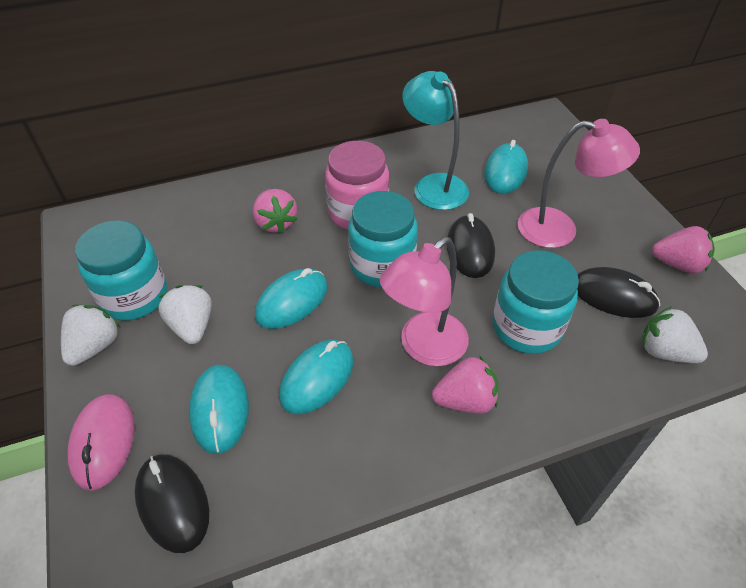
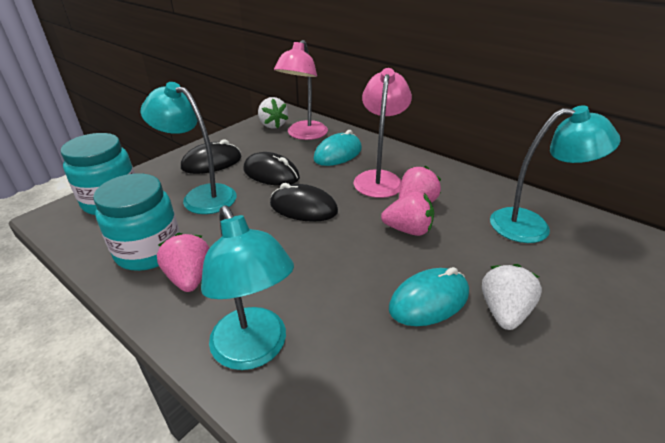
pink jar: 1 -> 0
pink mouse: 1 -> 0
turquoise jar: 3 -> 2
turquoise lamp: 1 -> 3
turquoise mouse: 4 -> 2
white strawberry: 3 -> 2

